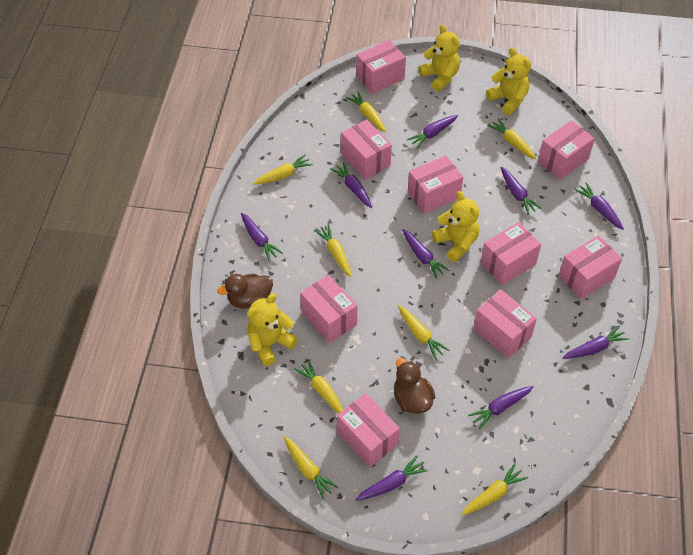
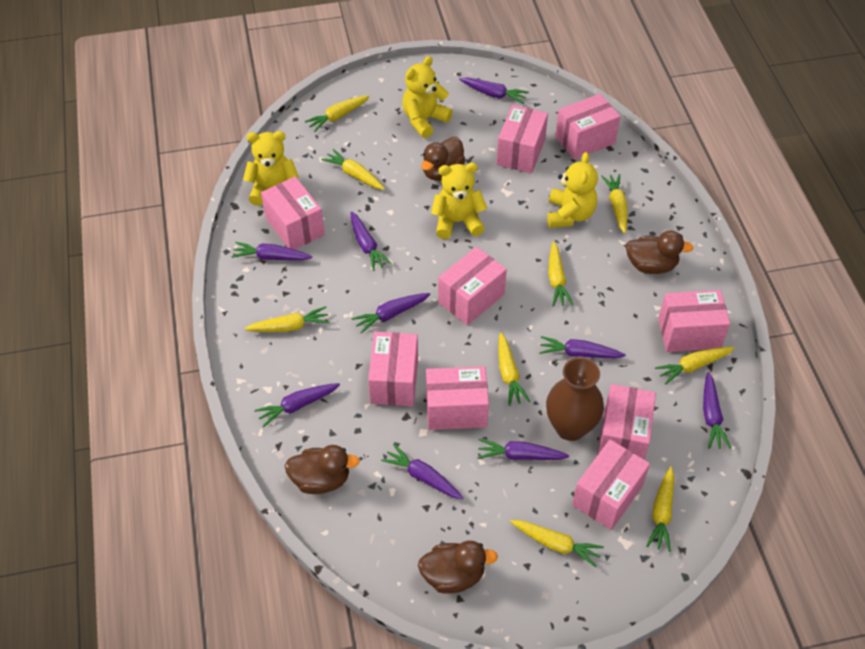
brown duck: 2 -> 4
brown vase: 0 -> 1
yellow carrot: 8 -> 9

